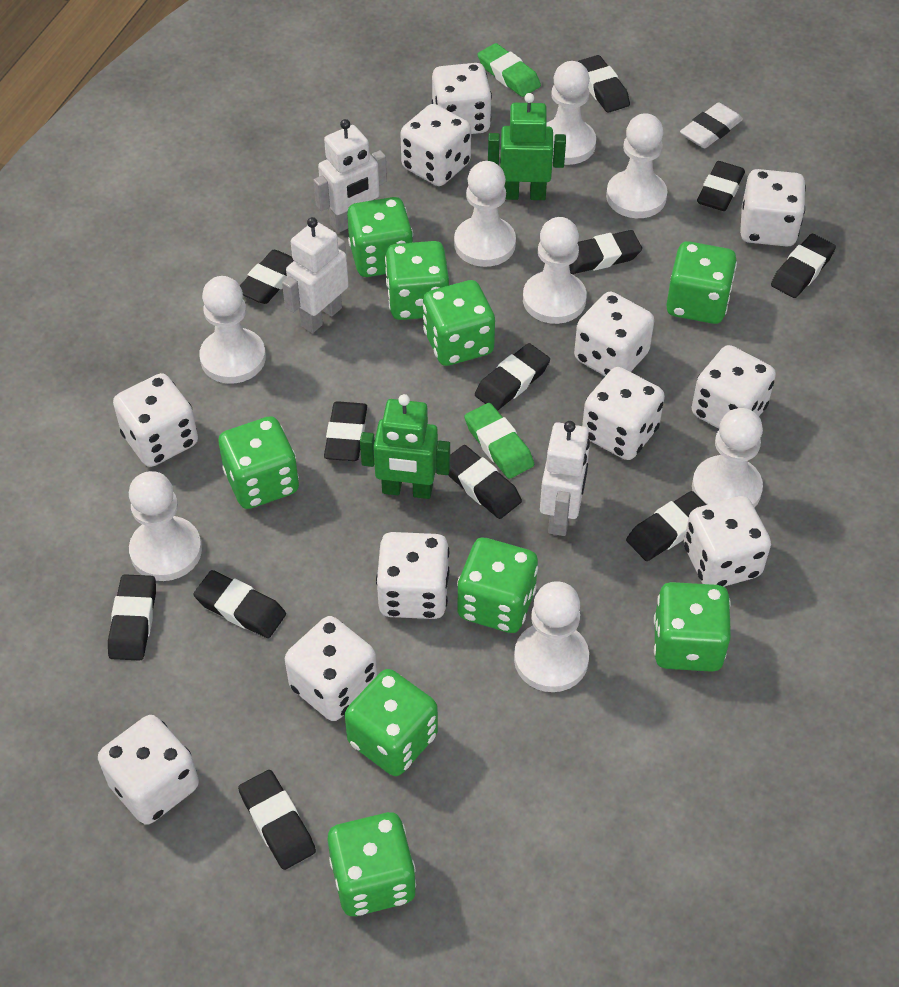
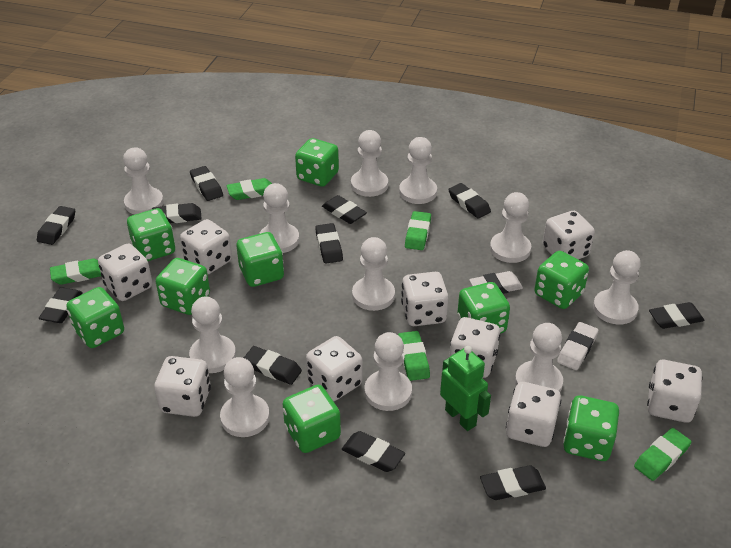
black eraser: 12 -> 11
green eraser: 2 -> 5
green robot: 2 -> 1
white dice: 11 -> 9
white eraser: 1 -> 2
white pawn: 8 -> 11
white robot: 3 -> 0

